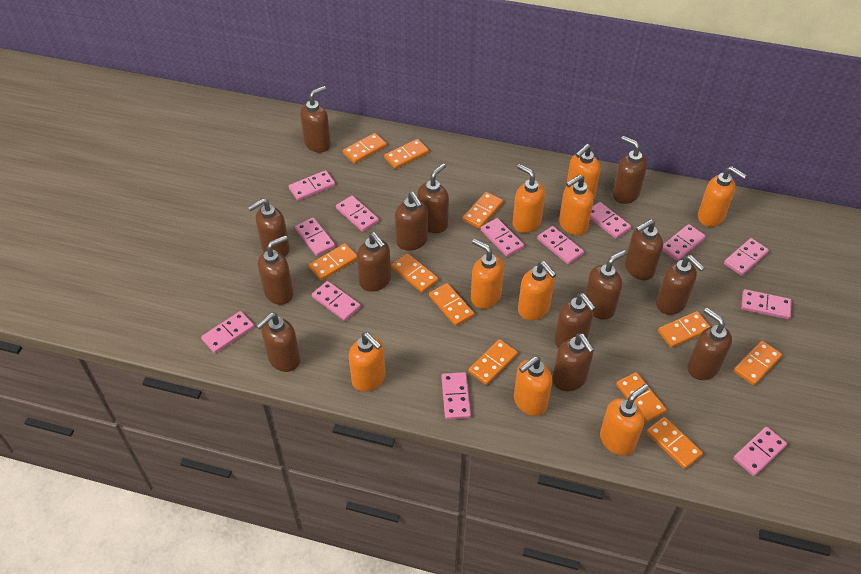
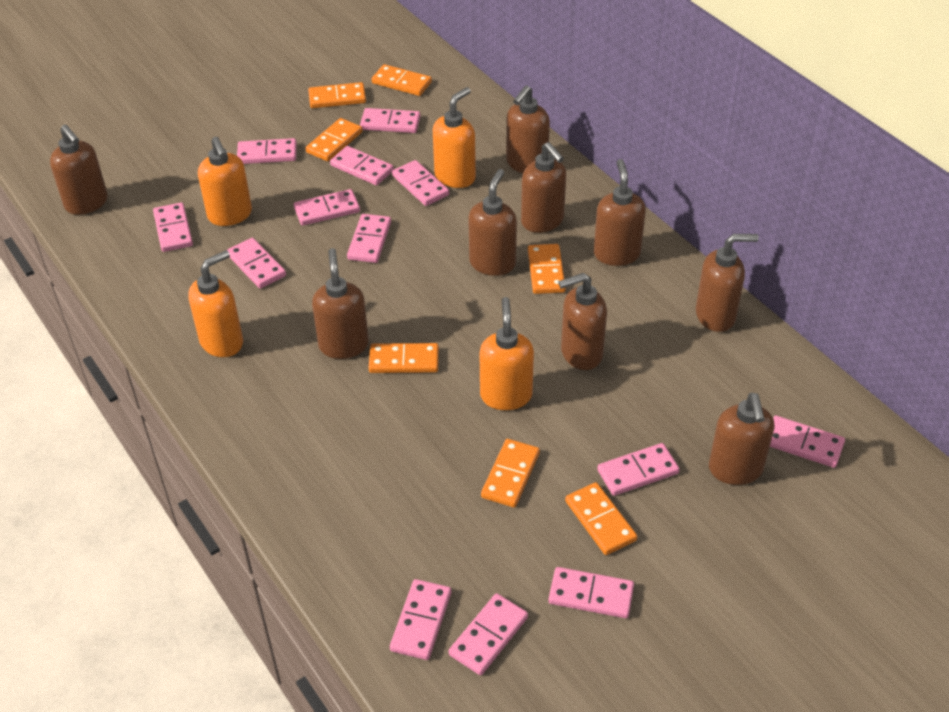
brown soap dispenser: 14 -> 9
orange domino: 11 -> 7
orange soap dispenser: 9 -> 4

